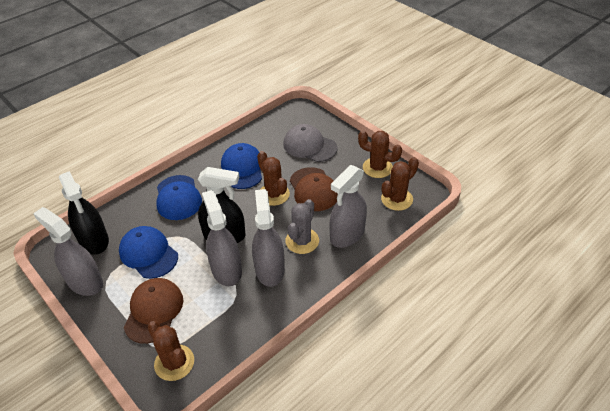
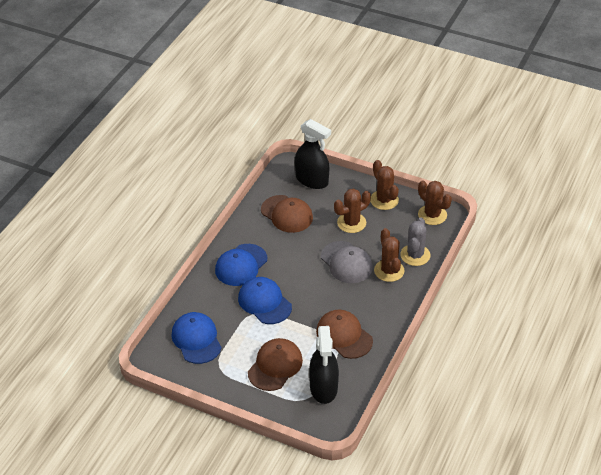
brown cap: 2 -> 3
grey spray bottle: 4 -> 0

